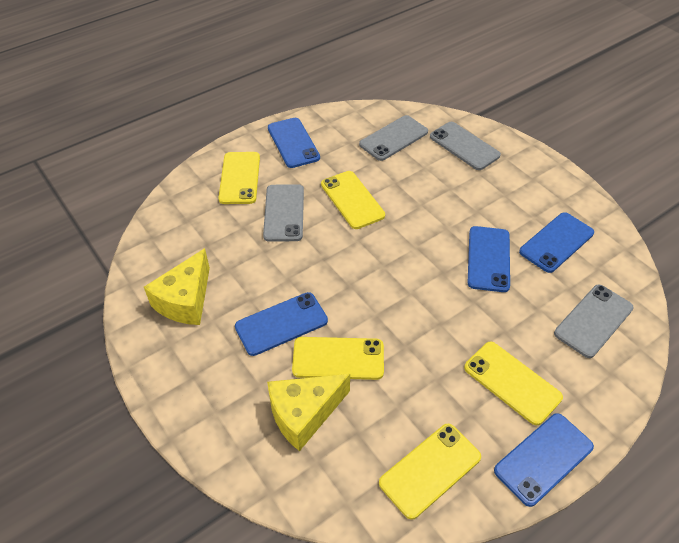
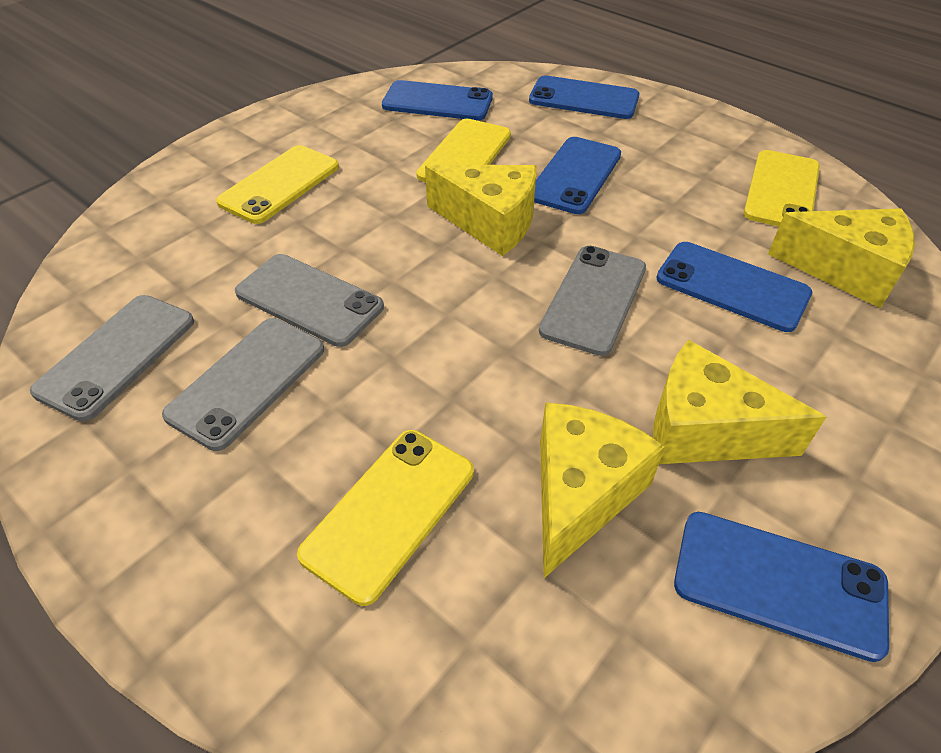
yellow cheese: 2 -> 4
yellow phone: 5 -> 4

